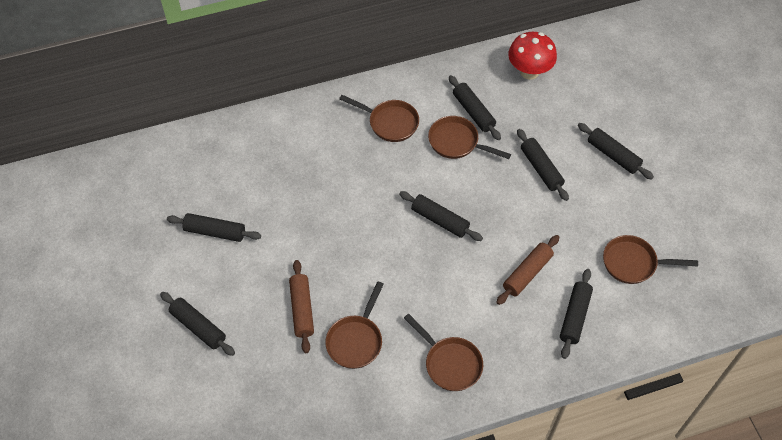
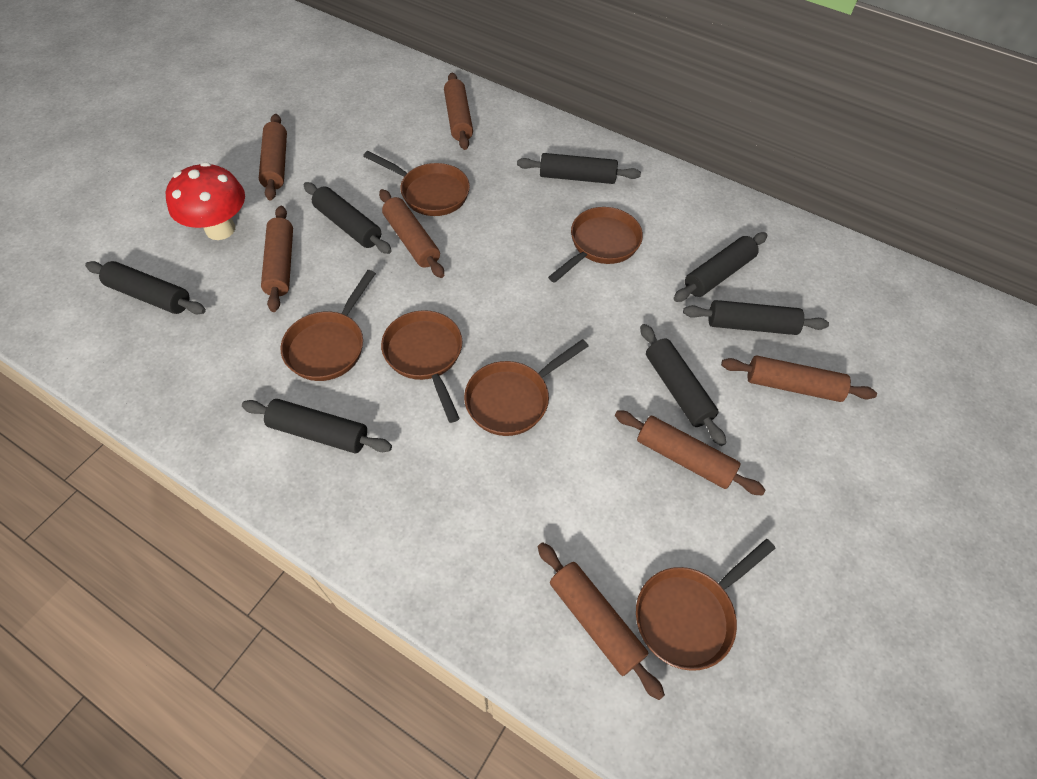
brown pan: 5 -> 6
brown rolling pin: 2 -> 7

